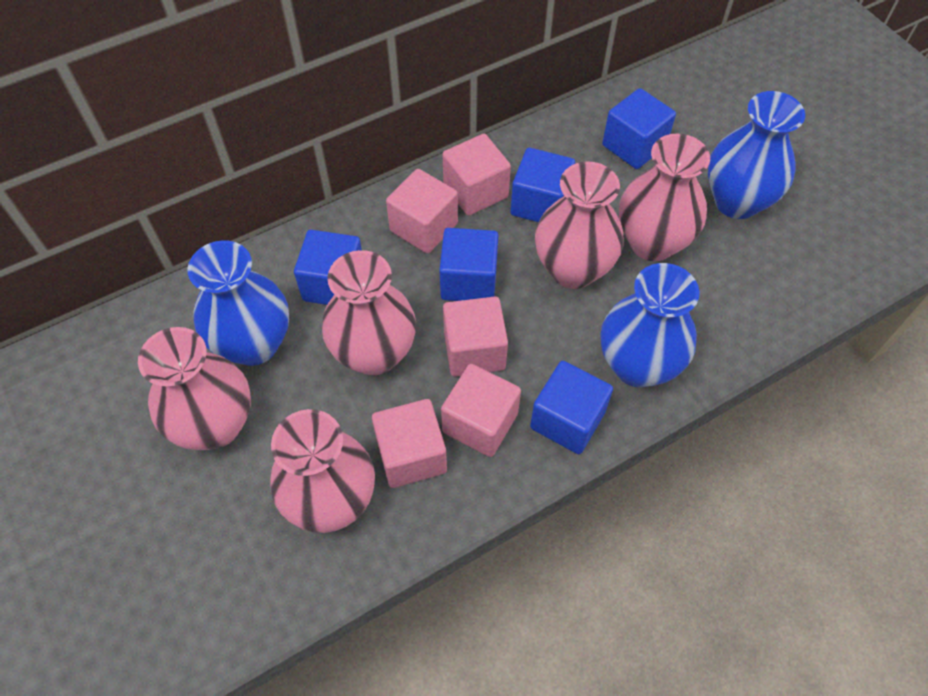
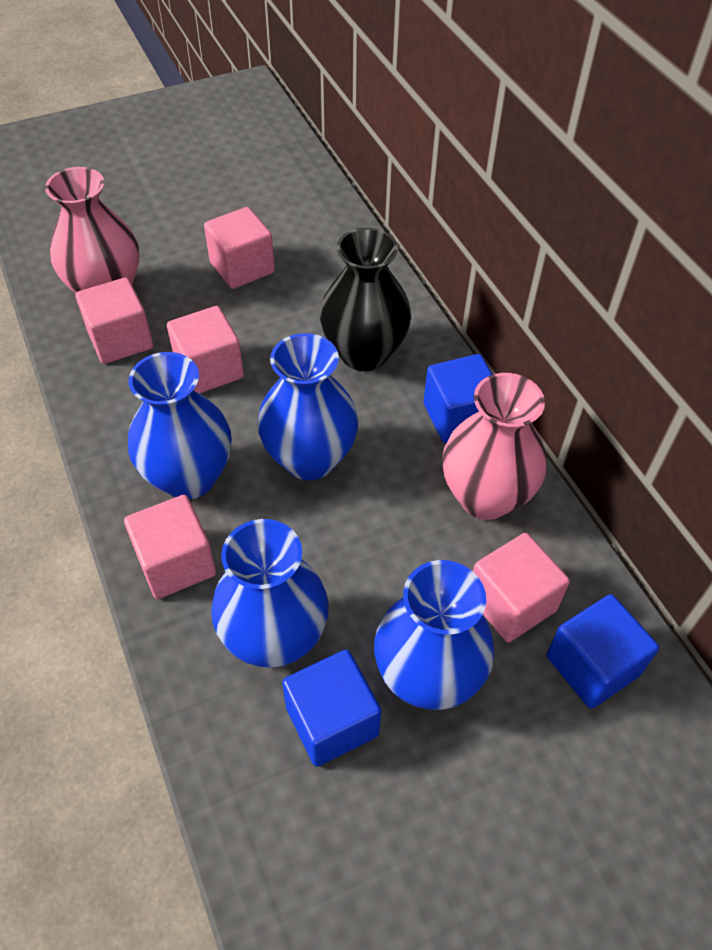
black vase: 0 -> 1
blue cube: 5 -> 3
blue vase: 3 -> 4
pink vase: 5 -> 2

